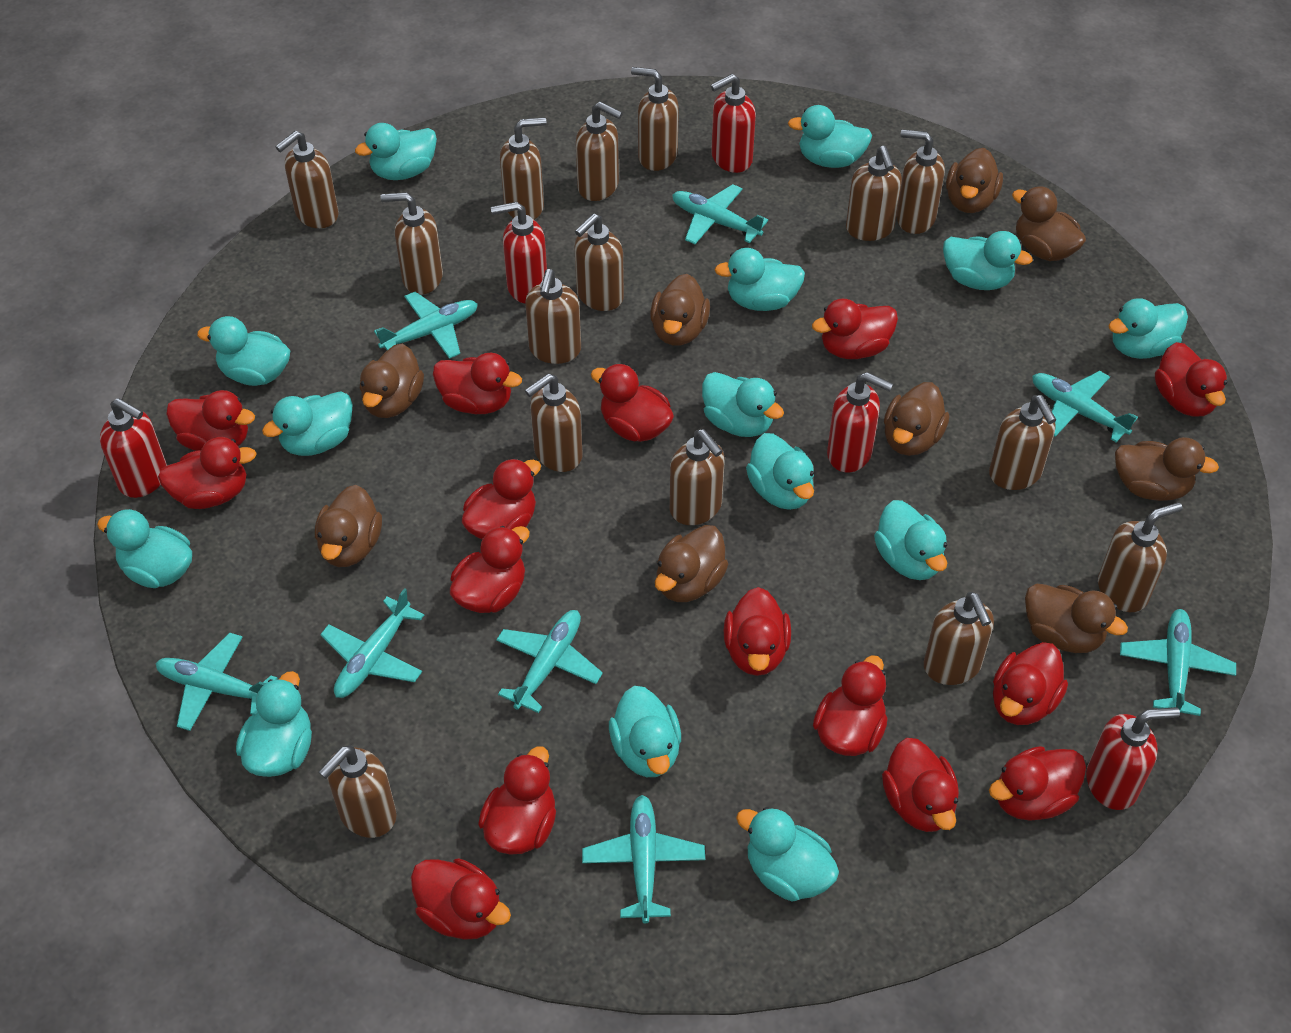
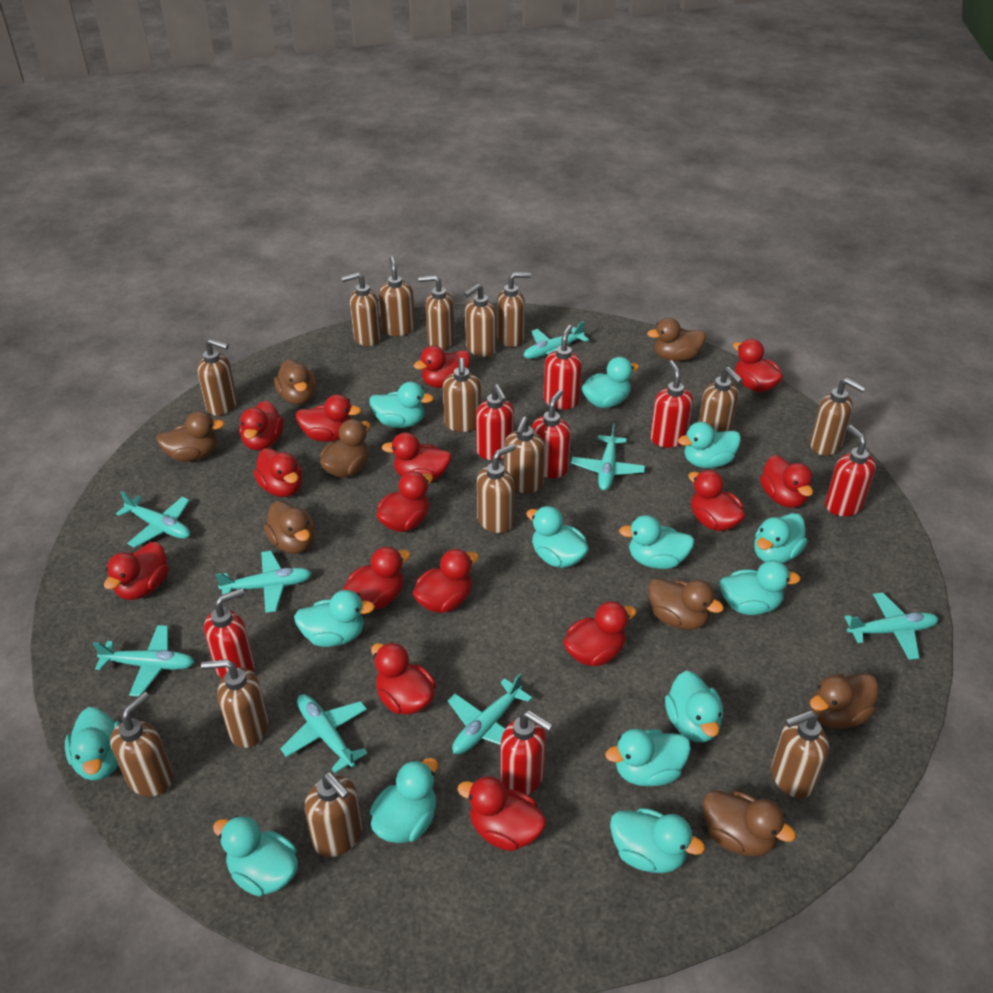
brown duck: 9 -> 8
red soap dispenser: 5 -> 7

